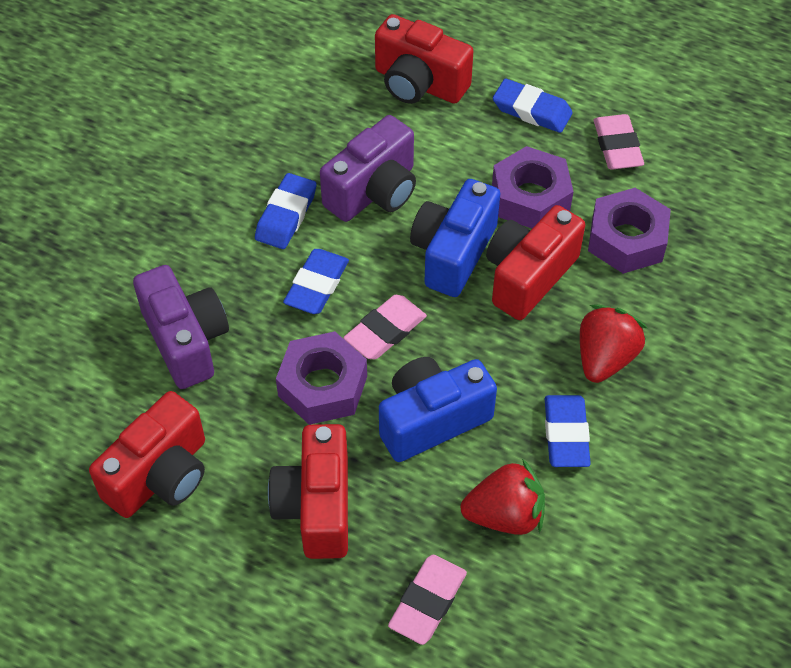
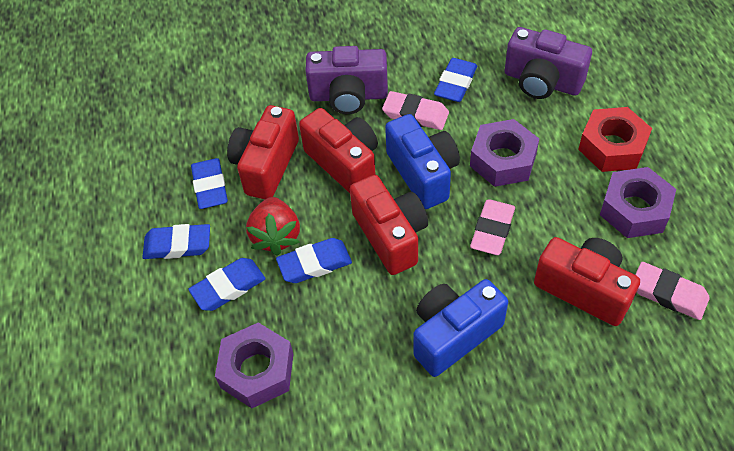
blue eraser: 4 -> 5
red nut: 0 -> 1
red strawberry: 2 -> 1

